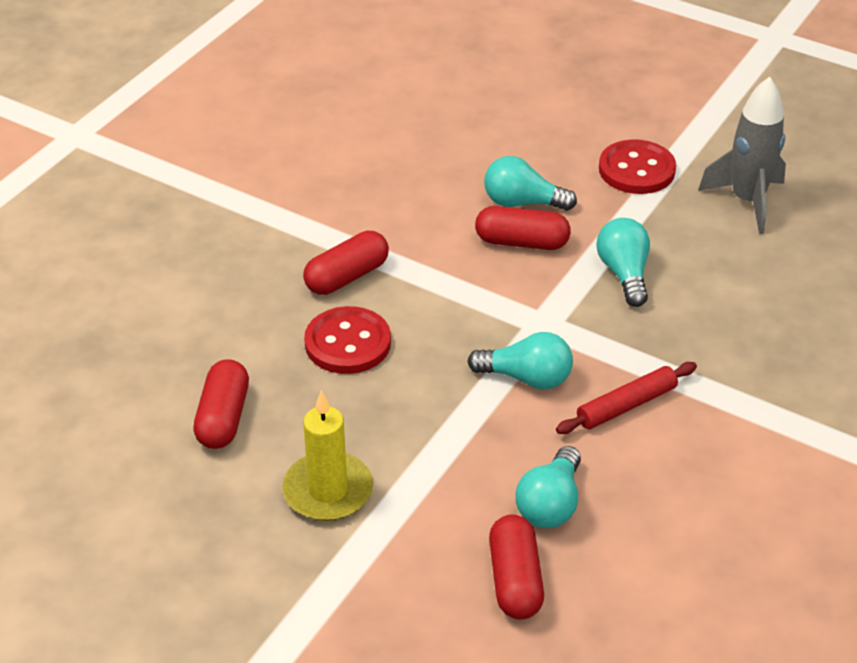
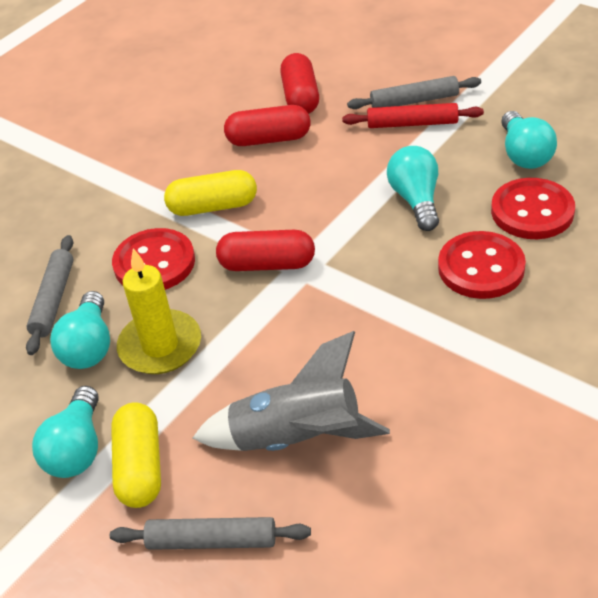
grey rolling pin: 0 -> 3
red button: 2 -> 3
red capsule: 4 -> 3
yellow capsule: 0 -> 2

